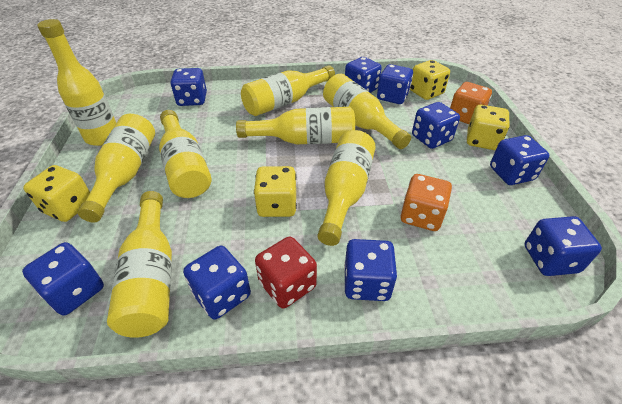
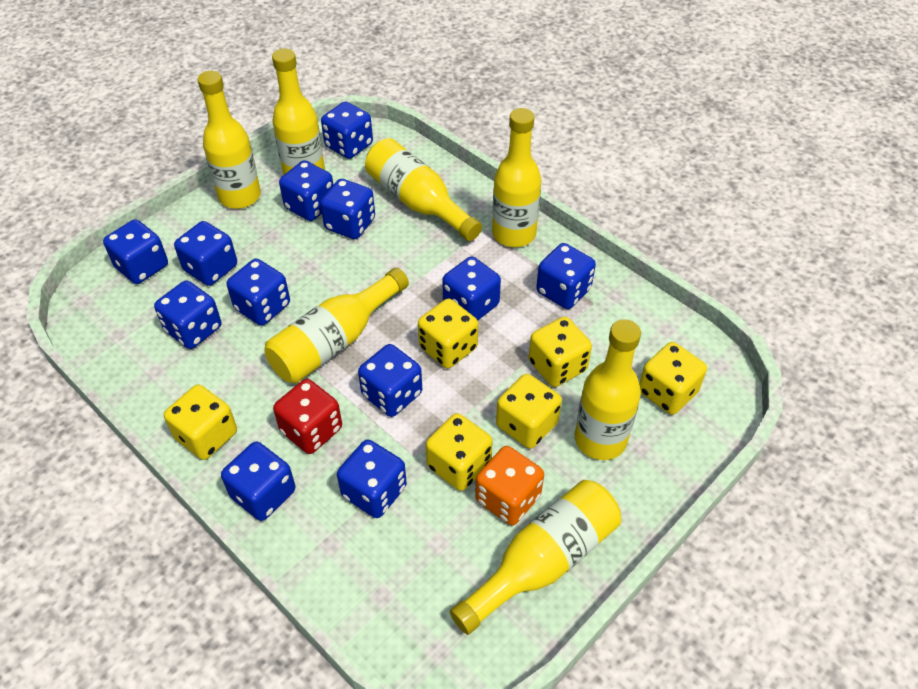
blue dice: 9 -> 12
orange dice: 2 -> 1
yellow bottle: 8 -> 7
yellow dice: 4 -> 6

